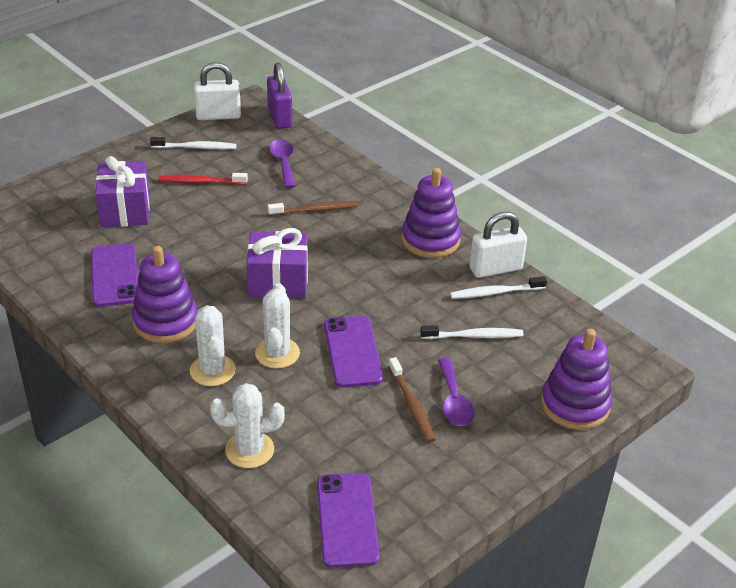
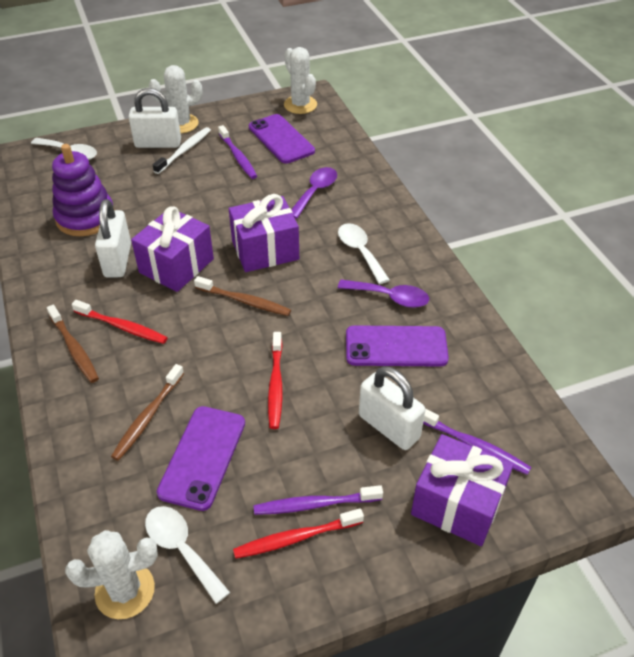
brown toothbrush: 2 -> 3
purple gift: 2 -> 3
purple padlock: 1 -> 0
purple stacking toy: 3 -> 1
purple toothbrush: 0 -> 3
red toothbrush: 1 -> 3
white padlock: 2 -> 3
white spoon: 0 -> 3
white toothbrush: 3 -> 1

